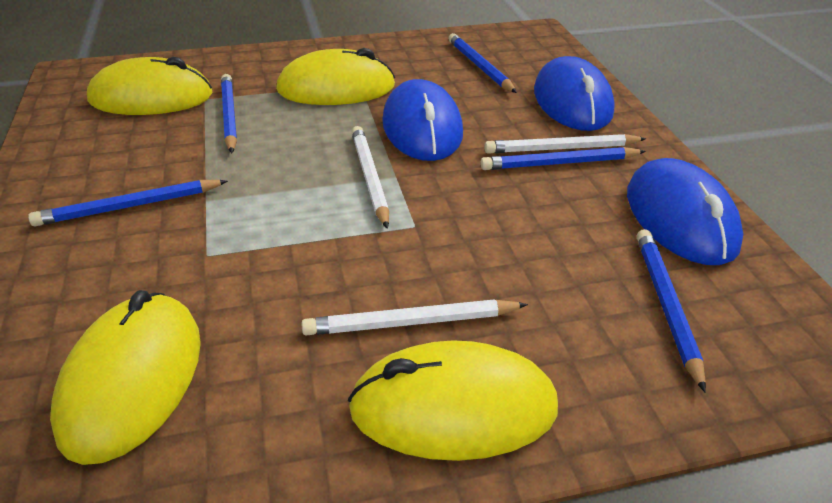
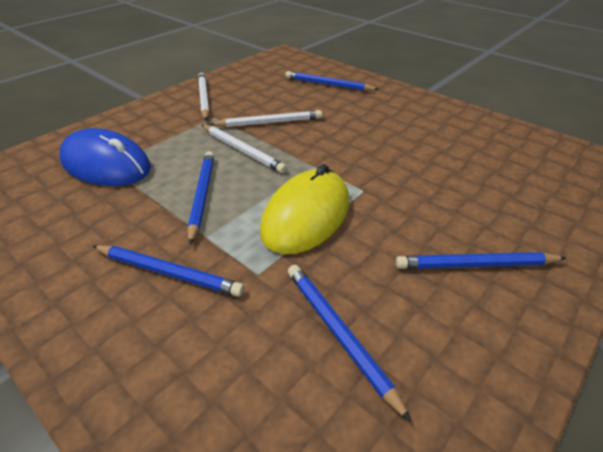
blue mouse: 3 -> 1
yellow mouse: 4 -> 1

